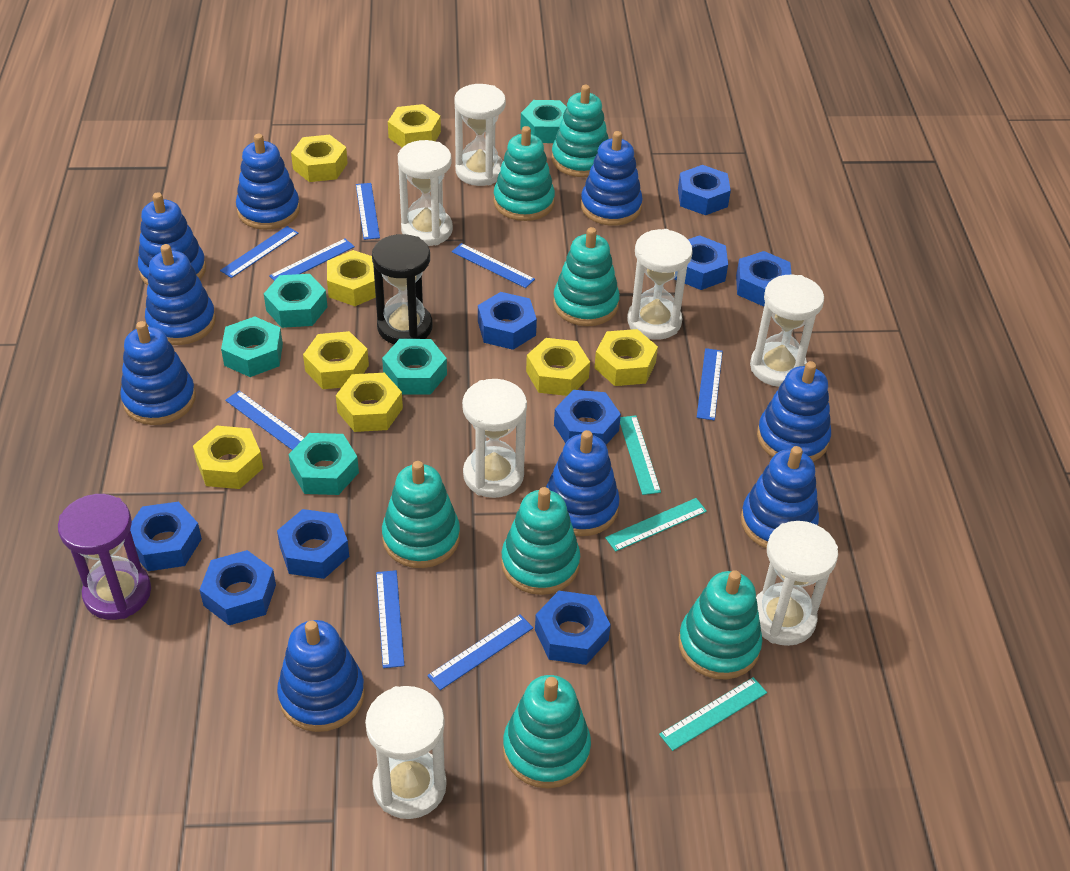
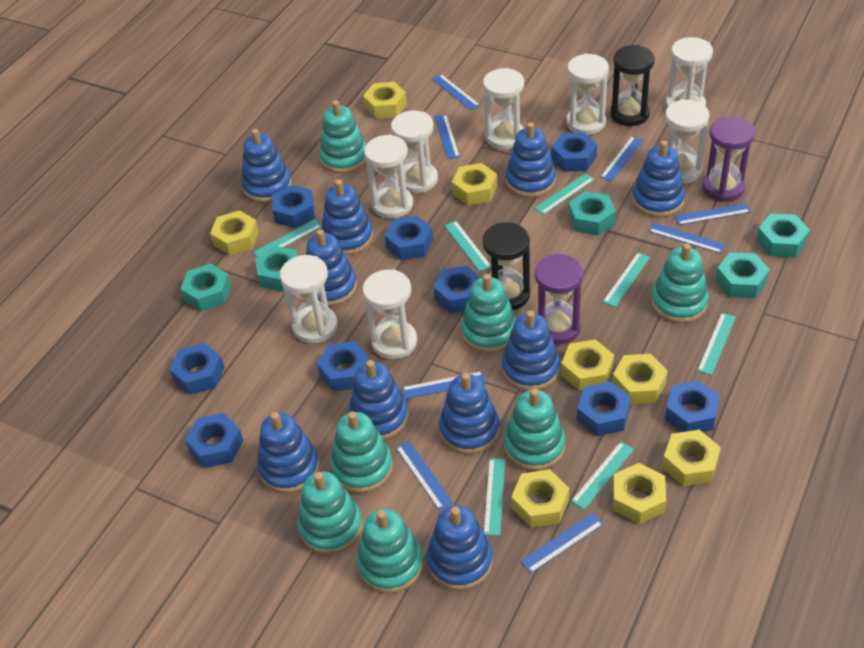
black hourglass: 1 -> 2
blue stacking toy: 9 -> 10
purple hourglass: 1 -> 2
turquoise ruler: 3 -> 7
white hourglass: 7 -> 8

